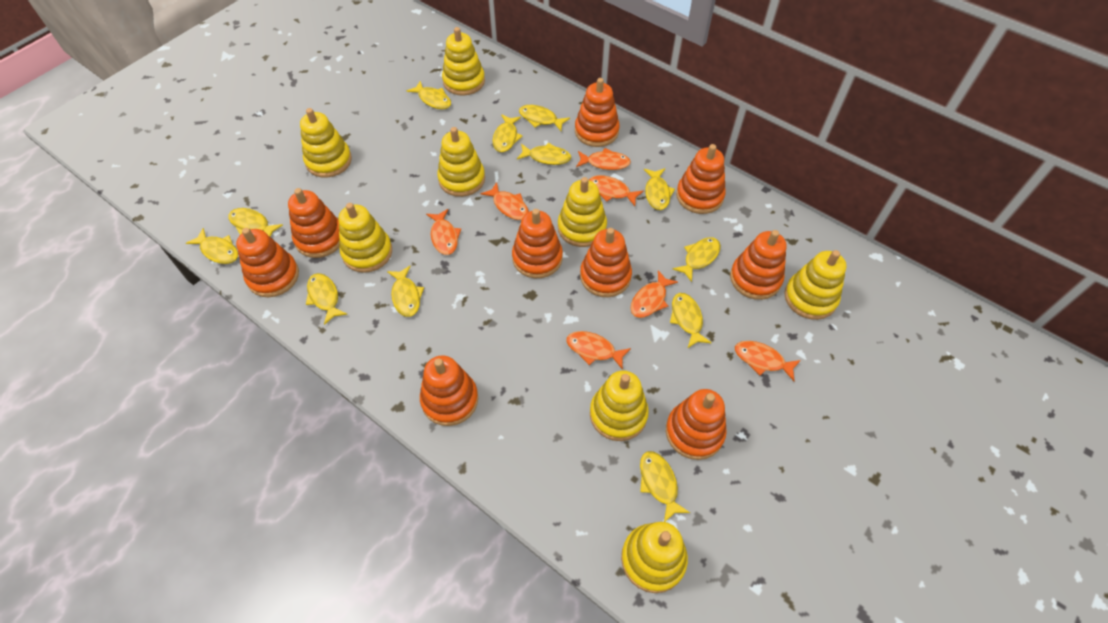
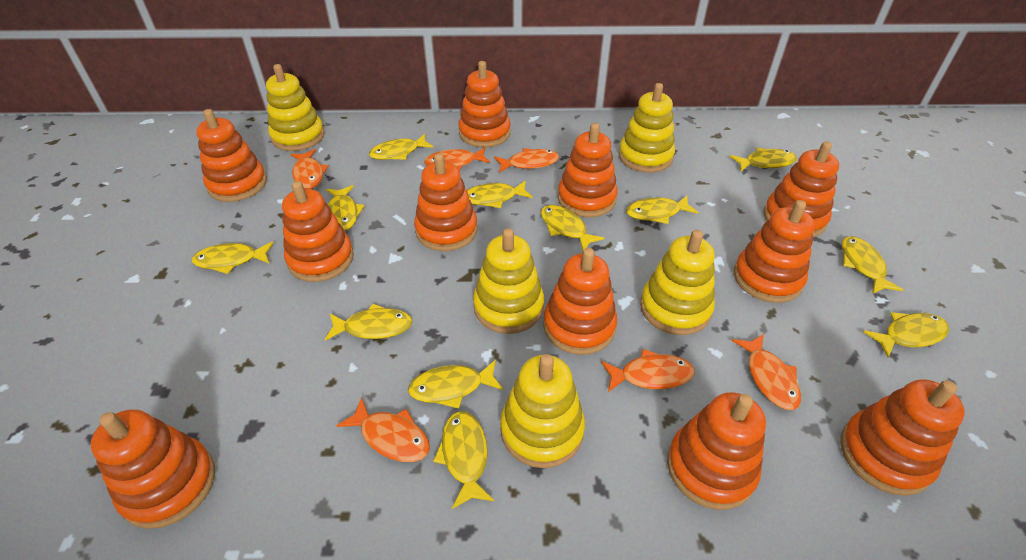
orange fish: 7 -> 6
orange stacking toy: 9 -> 11
yellow stacking toy: 8 -> 5

